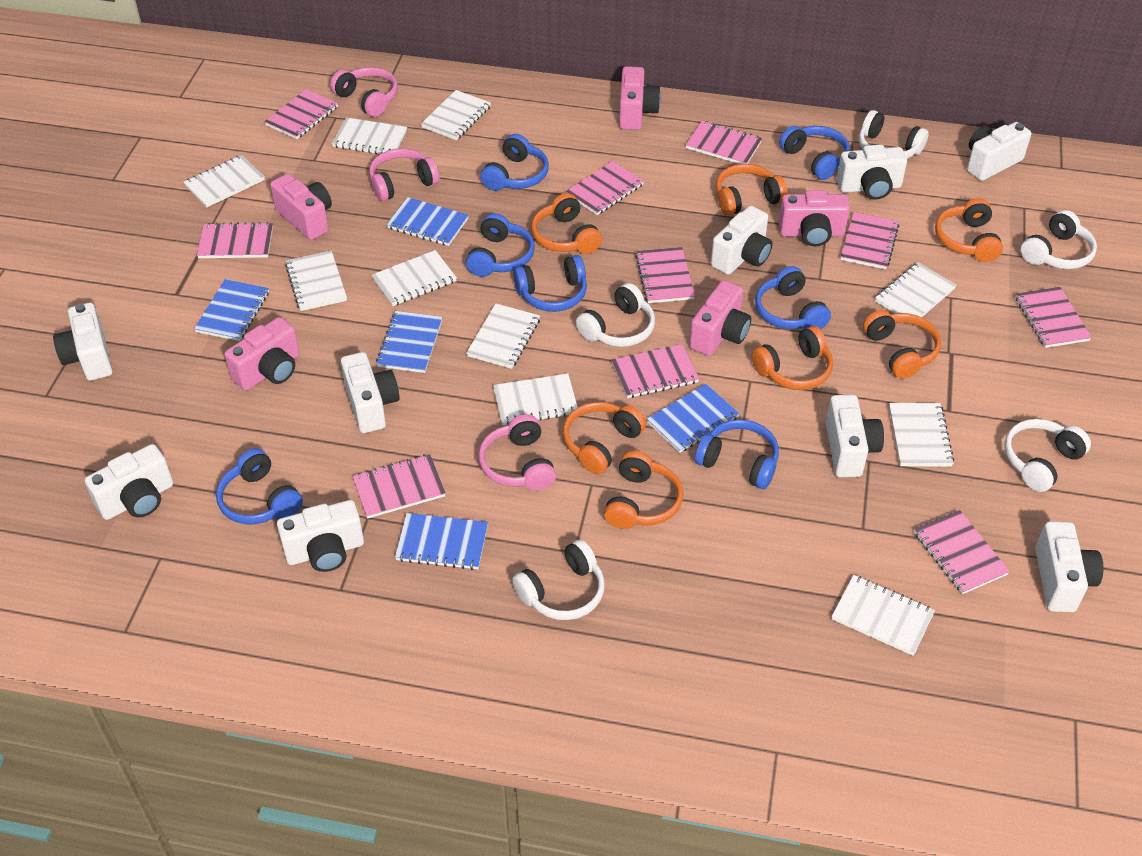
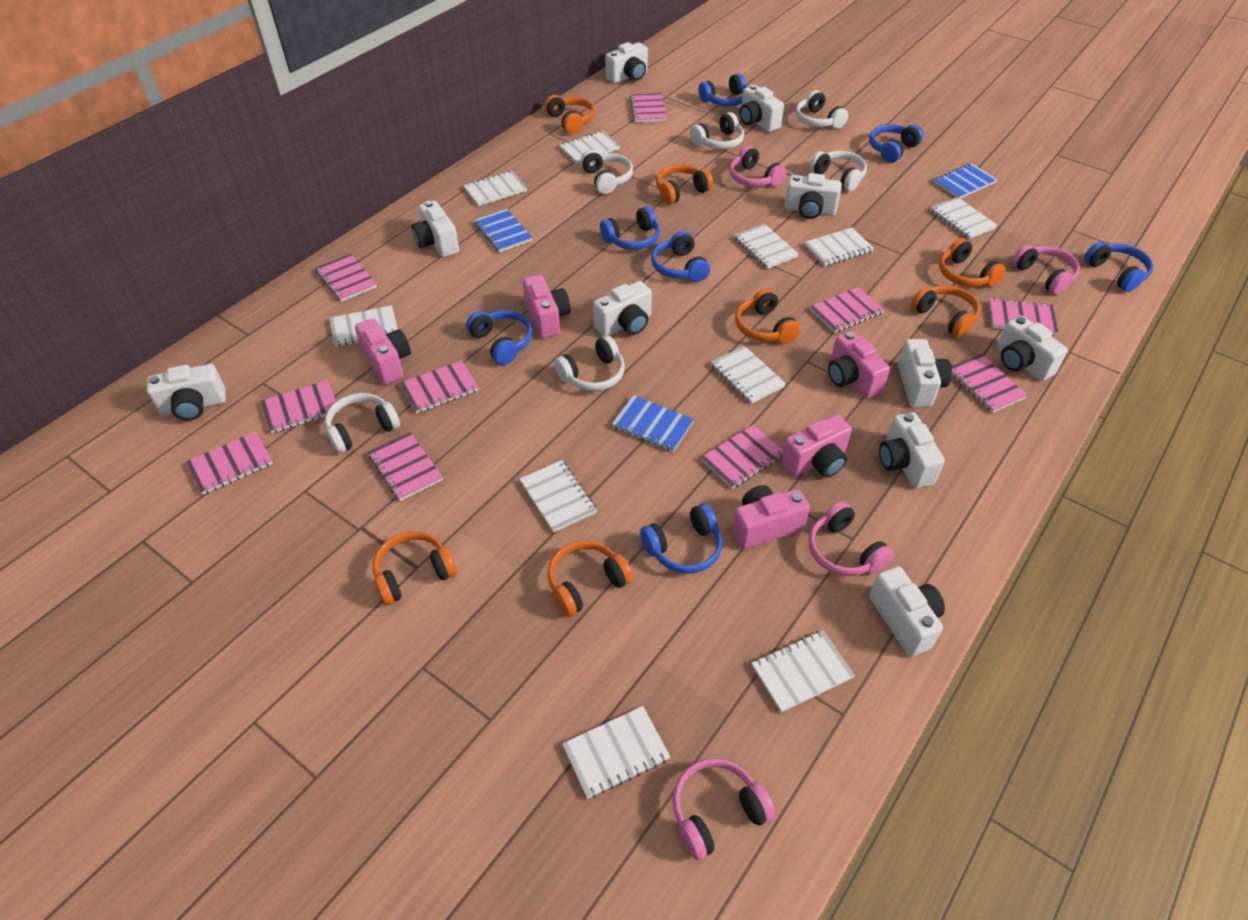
blue notebook: 5 -> 3
pink headphones: 3 -> 4
white camera: 9 -> 10
white headphones: 5 -> 6

